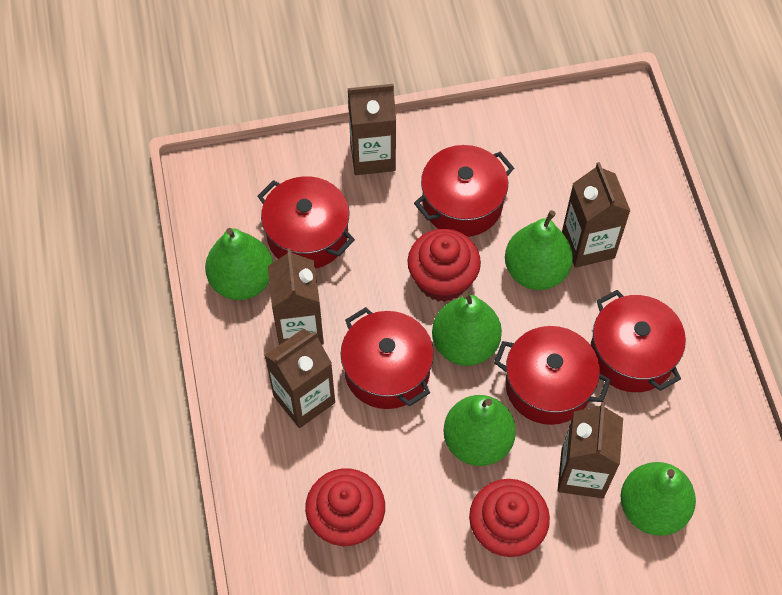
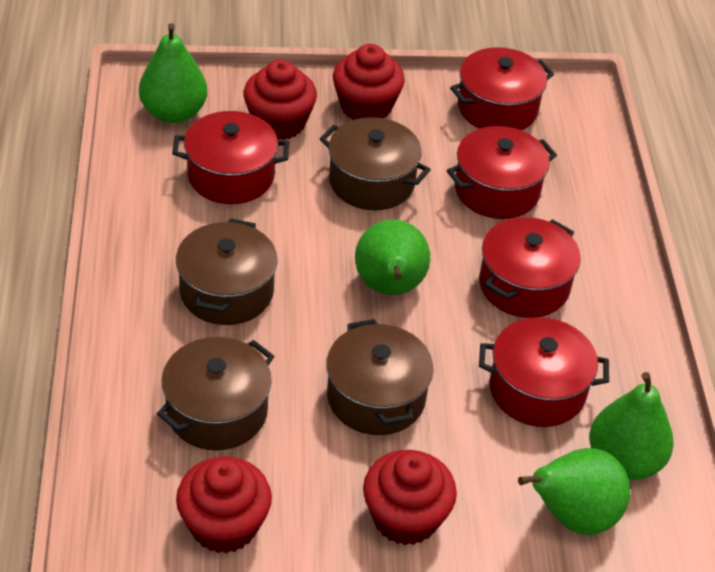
brown carton: 5 -> 0
brown pot: 0 -> 4
green pear: 5 -> 4
red cupcake: 3 -> 4

